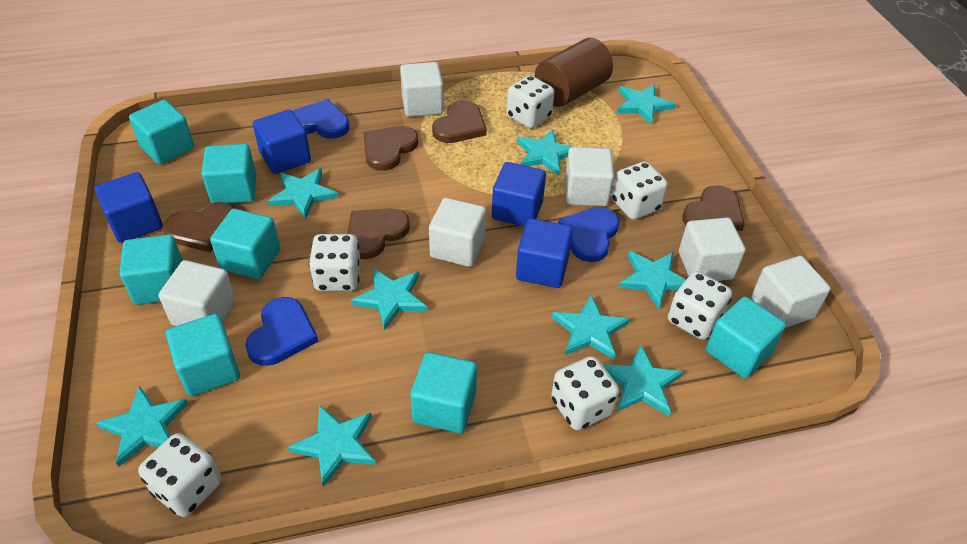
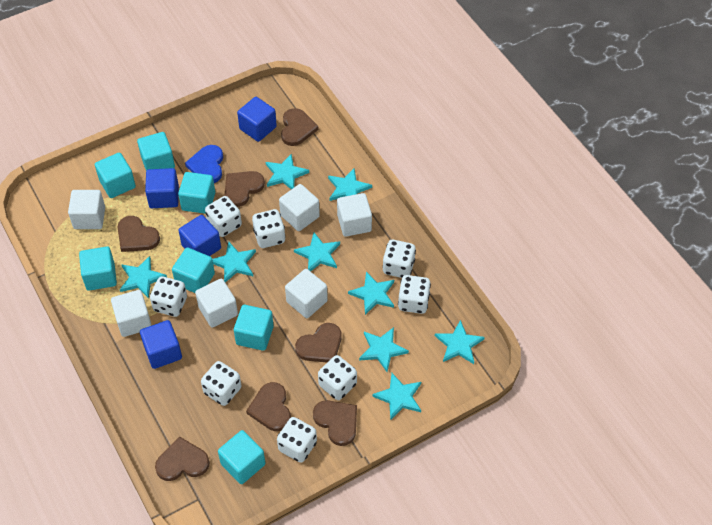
blue heart: 3 -> 1
brown cylinder: 1 -> 0
brown heart: 5 -> 7
white dice: 6 -> 8

